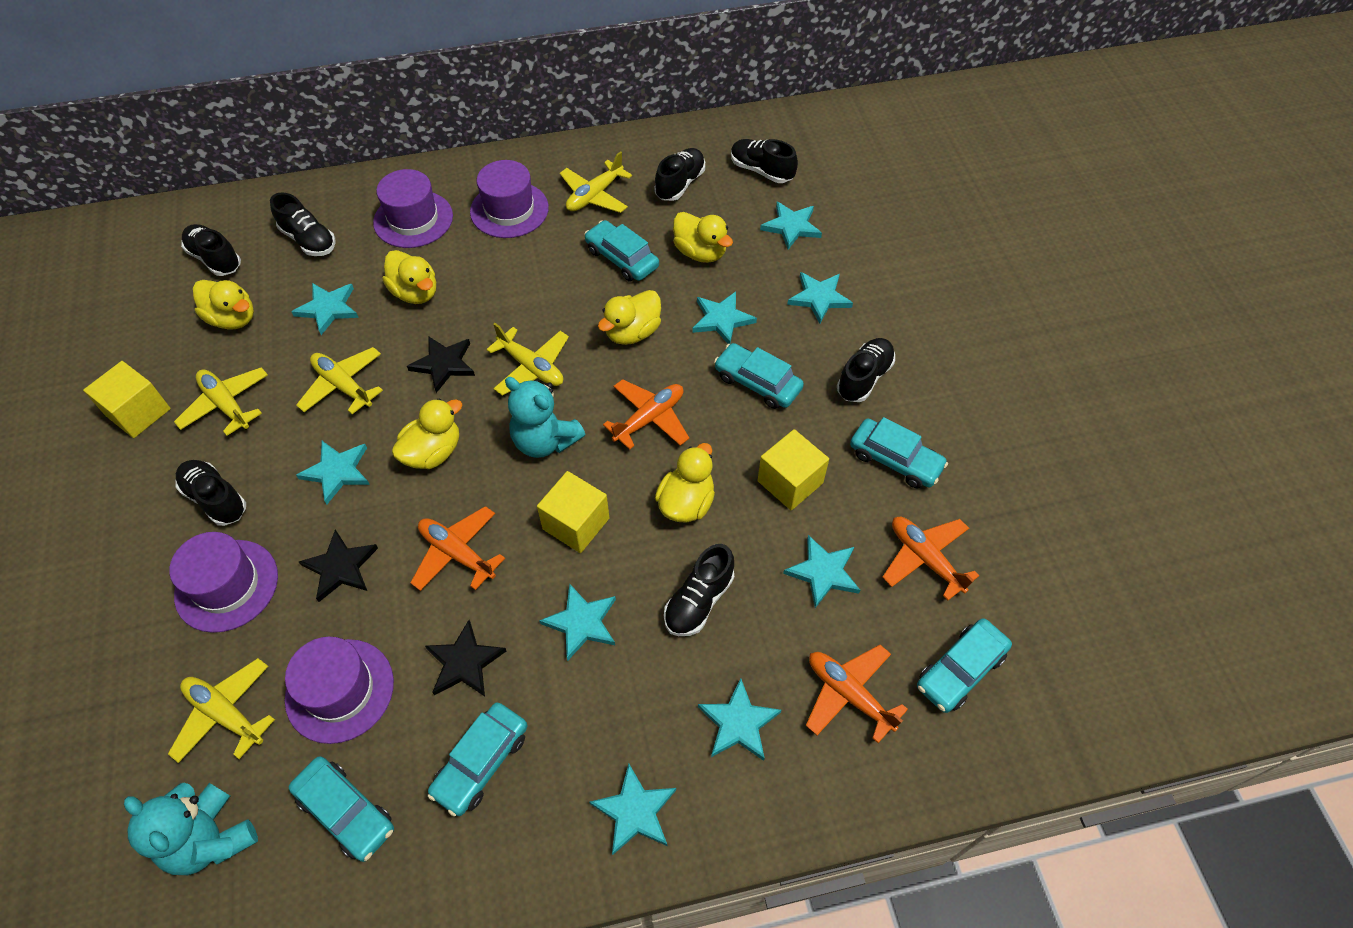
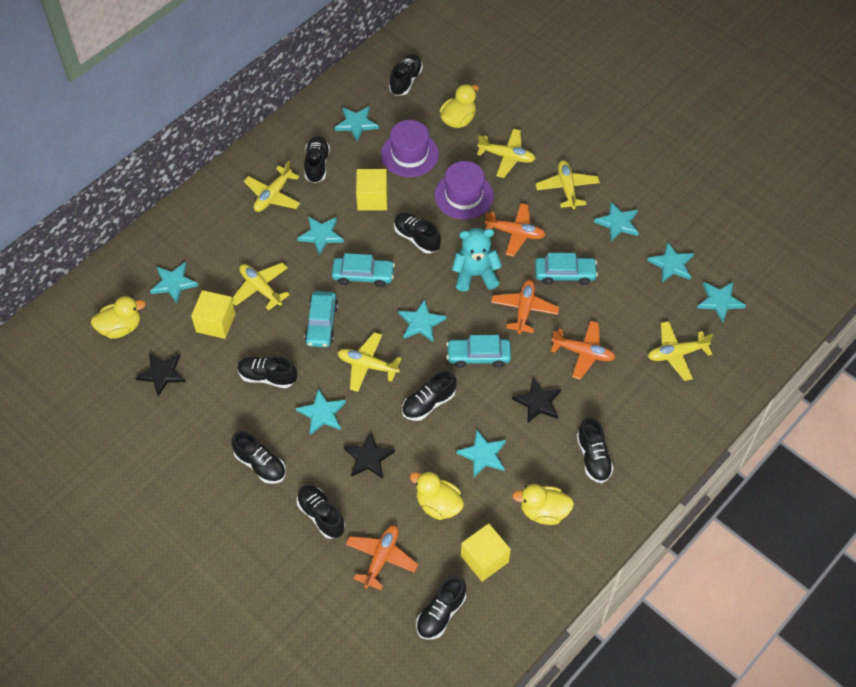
black shoe: 7 -> 9
purple hat: 4 -> 2
turquoise car: 6 -> 4
turquoise teddy bear: 2 -> 1
yellow duck: 6 -> 4
yellow plane: 5 -> 6

